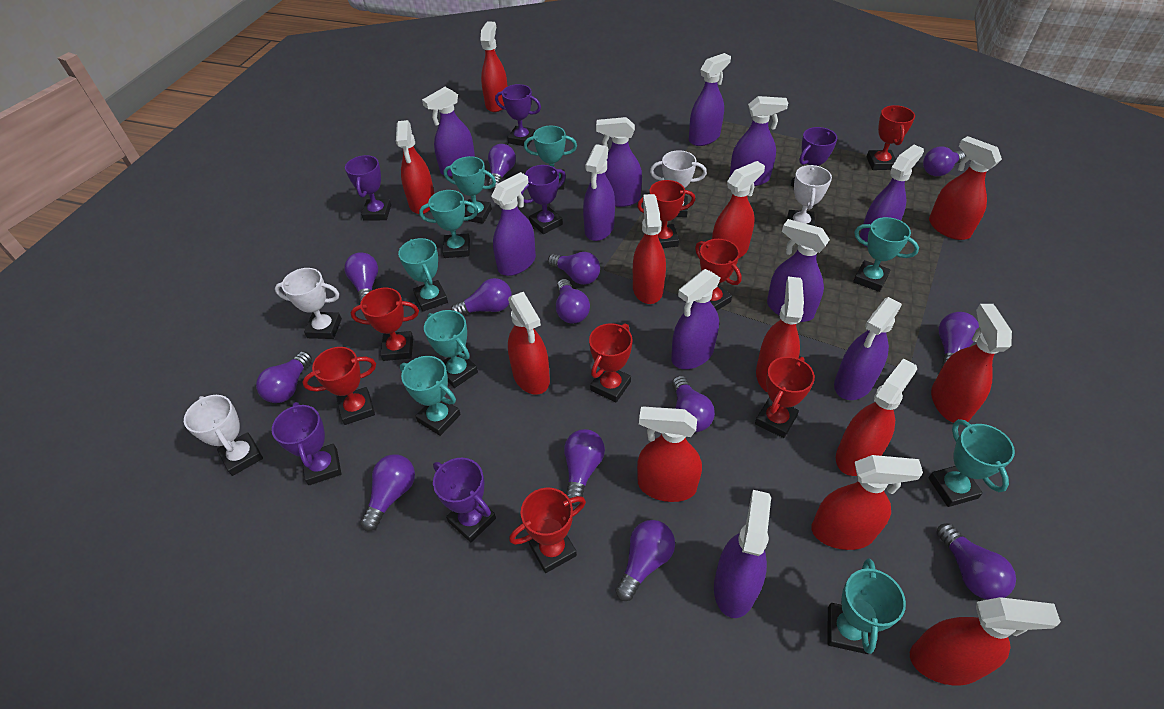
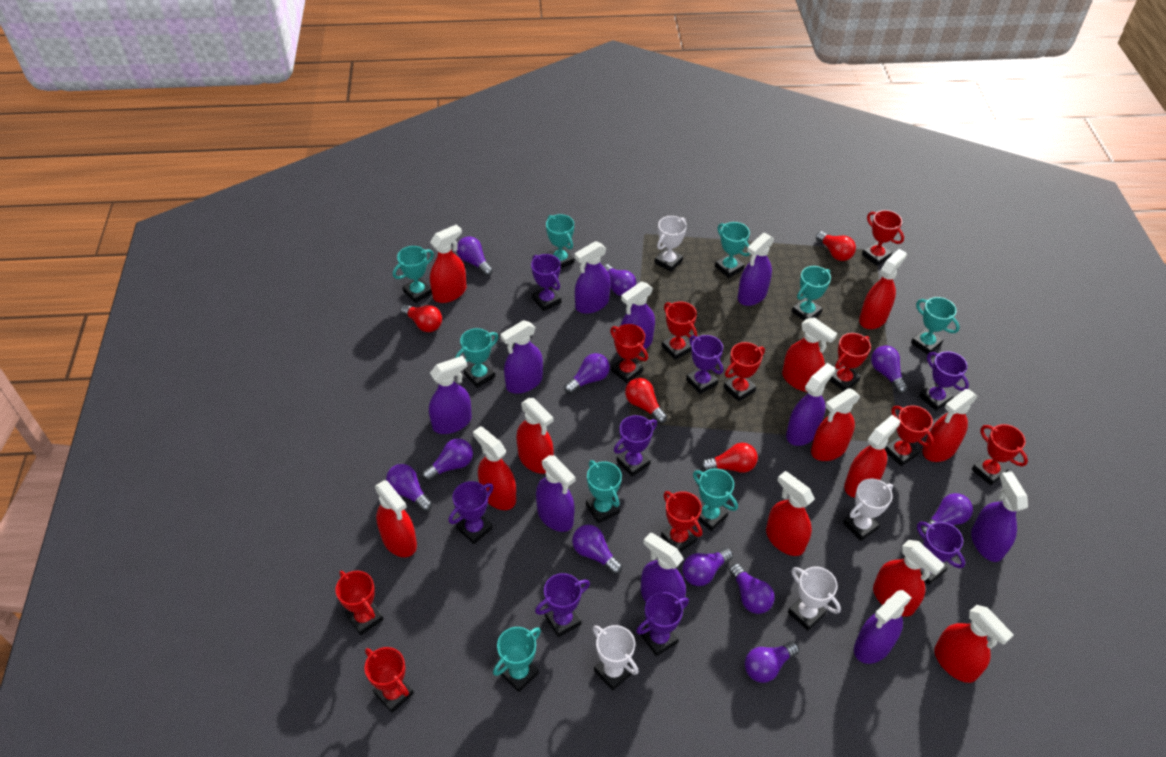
purple light bulb: 13 -> 11
purple spray bottle: 11 -> 10
purple trophy: 6 -> 8
red light bulb: 0 -> 4
red trophy: 8 -> 10

